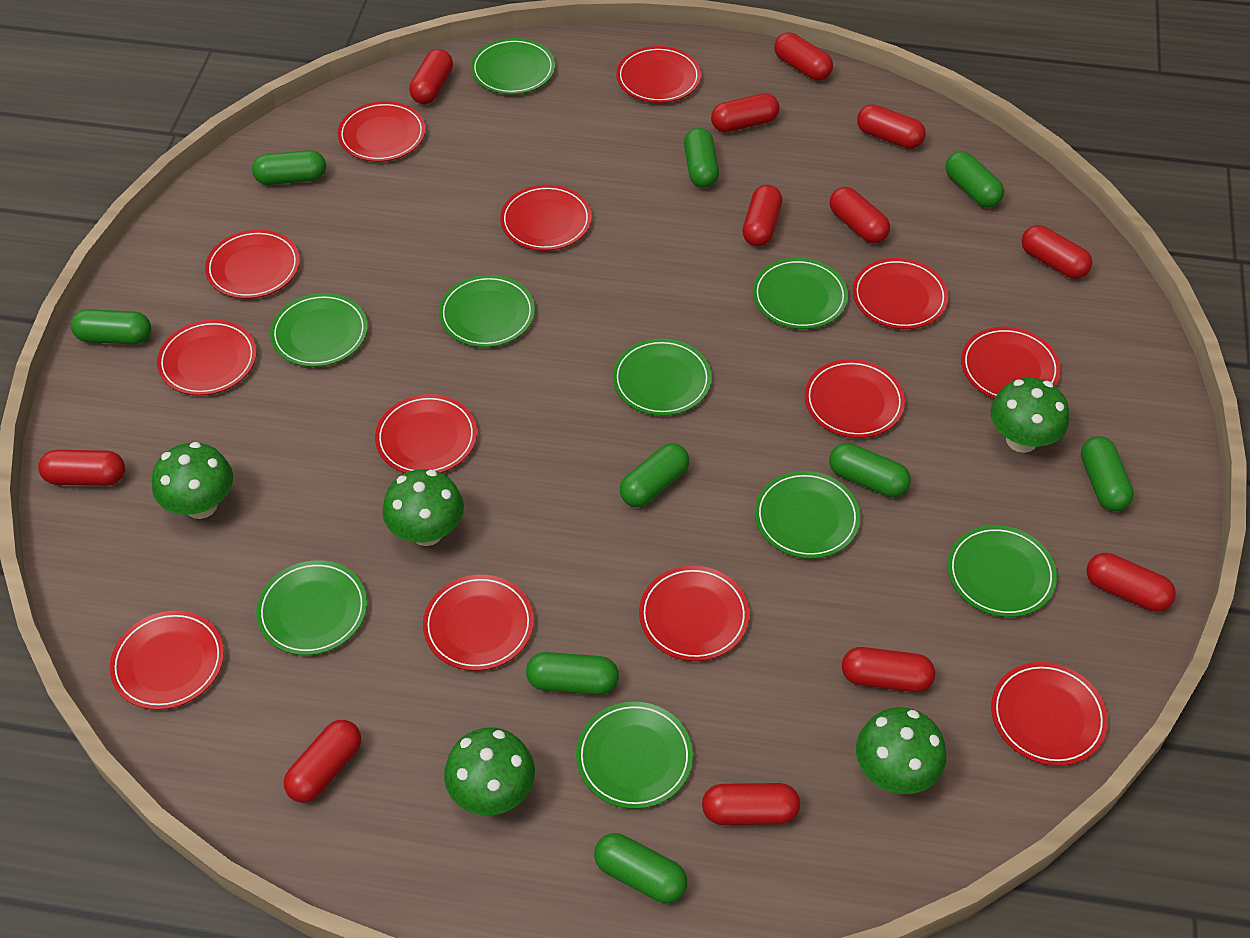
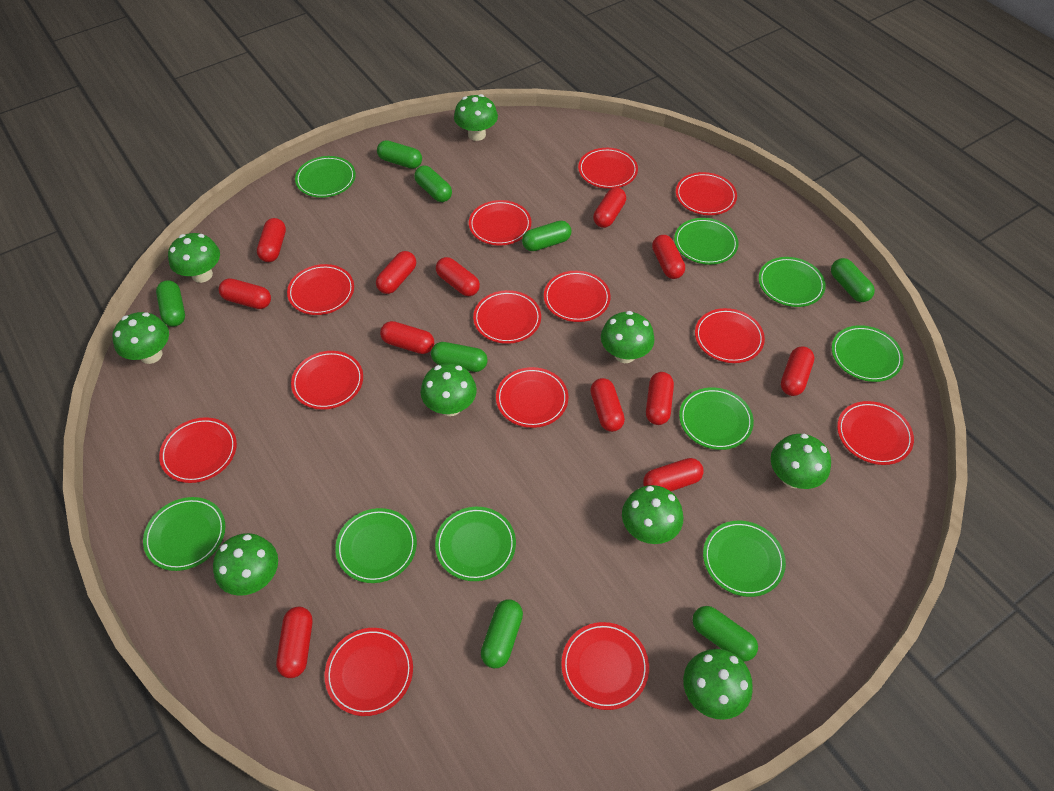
green capsule: 9 -> 8
green mushroom: 5 -> 9

